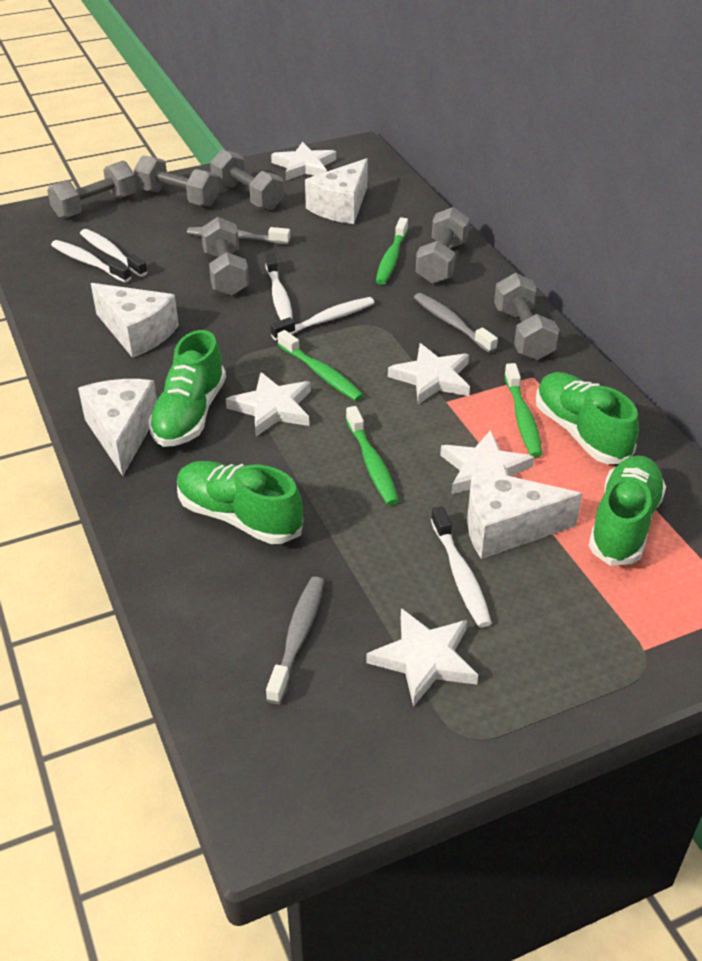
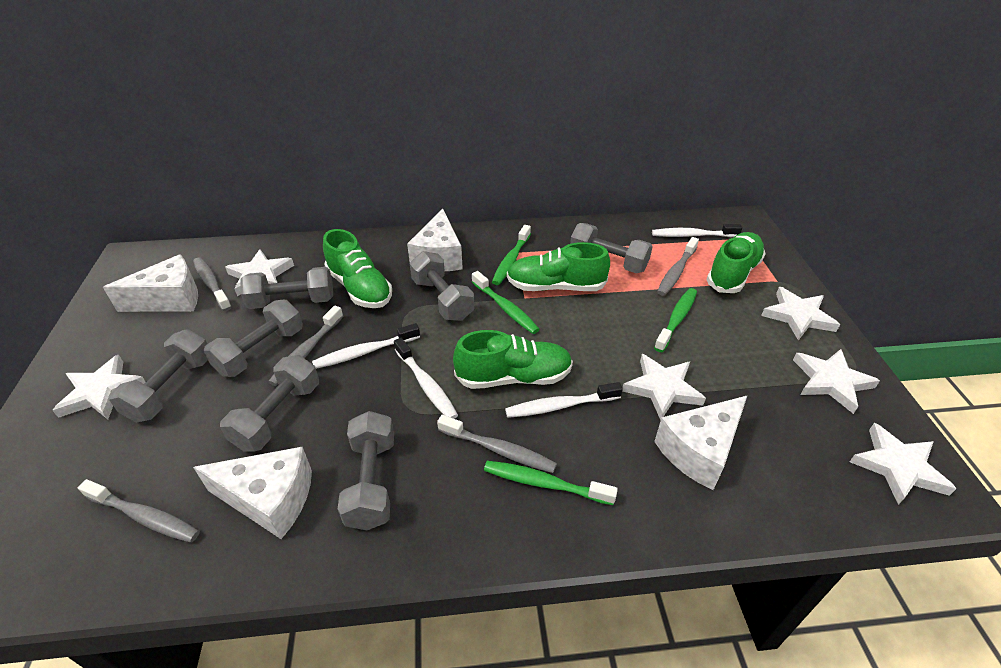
grey dumbbell: 6 -> 7
grey toothbrush: 3 -> 5
white star: 5 -> 6
white toothbrush: 5 -> 4

